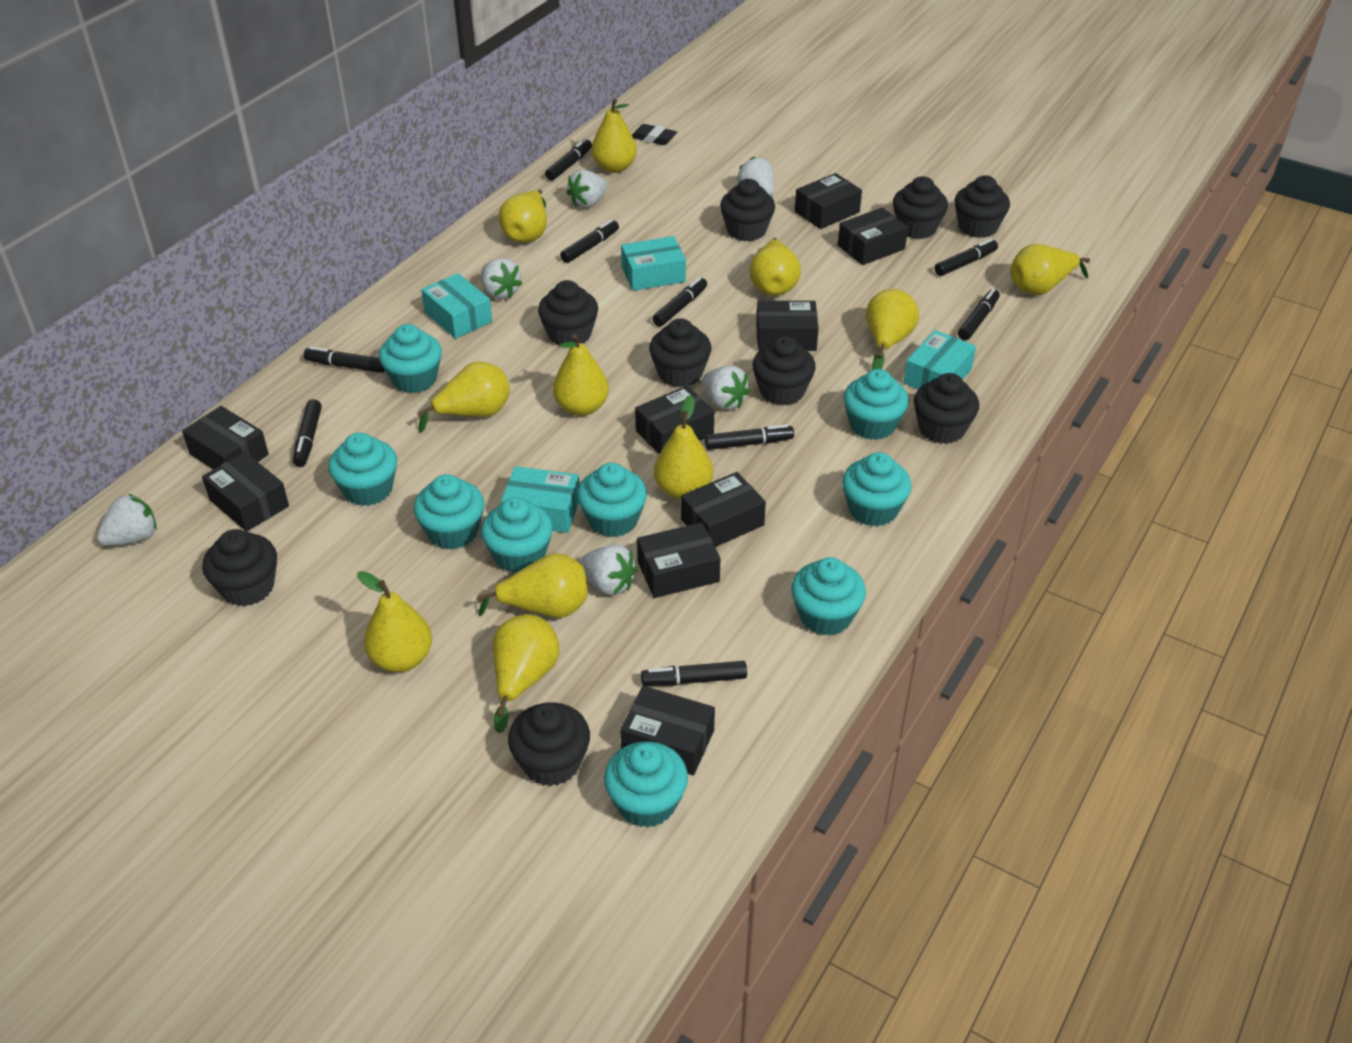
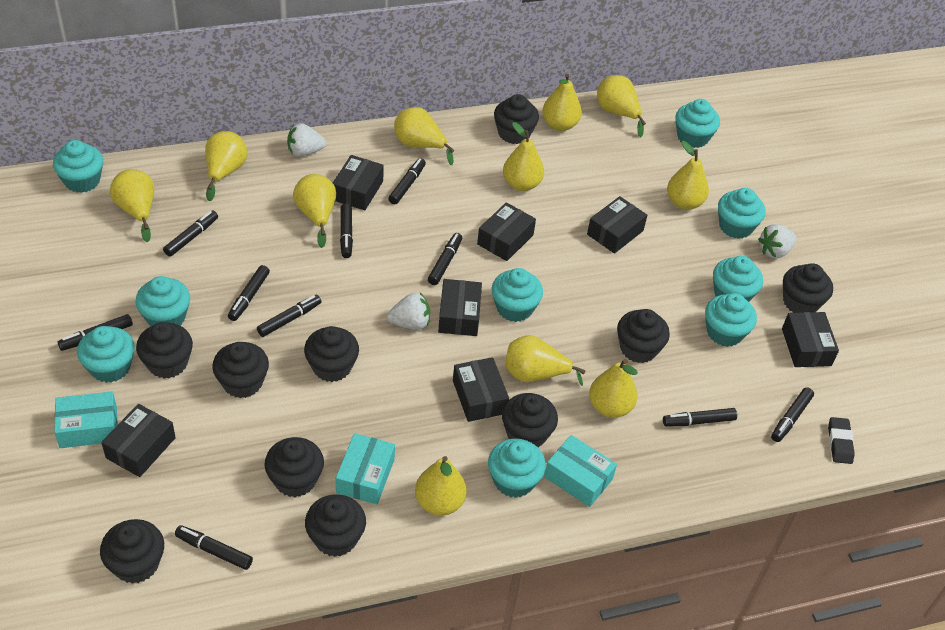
black box: 9 -> 7
black cupcake: 9 -> 10
black marker: 9 -> 10
turquoise box: 4 -> 3
white strawberry: 6 -> 3

